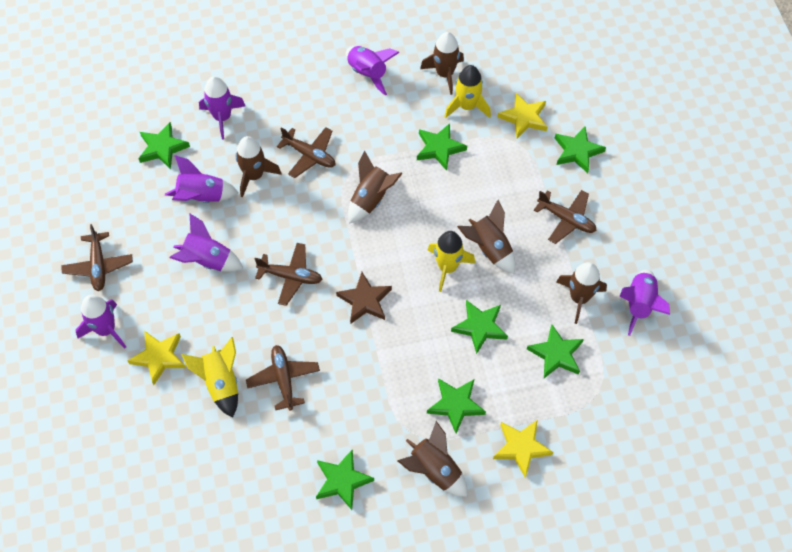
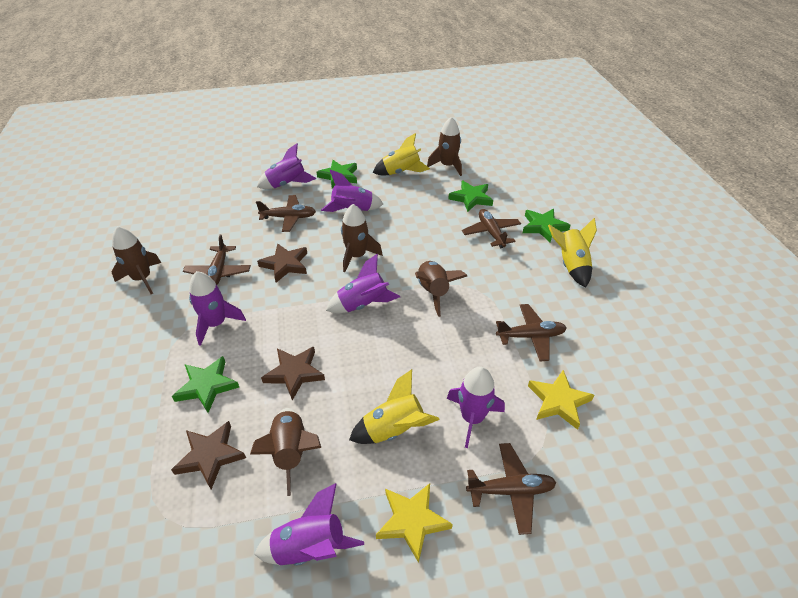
brown rocket: 6 -> 5
brown star: 1 -> 3
green star: 7 -> 4
yellow star: 3 -> 2

